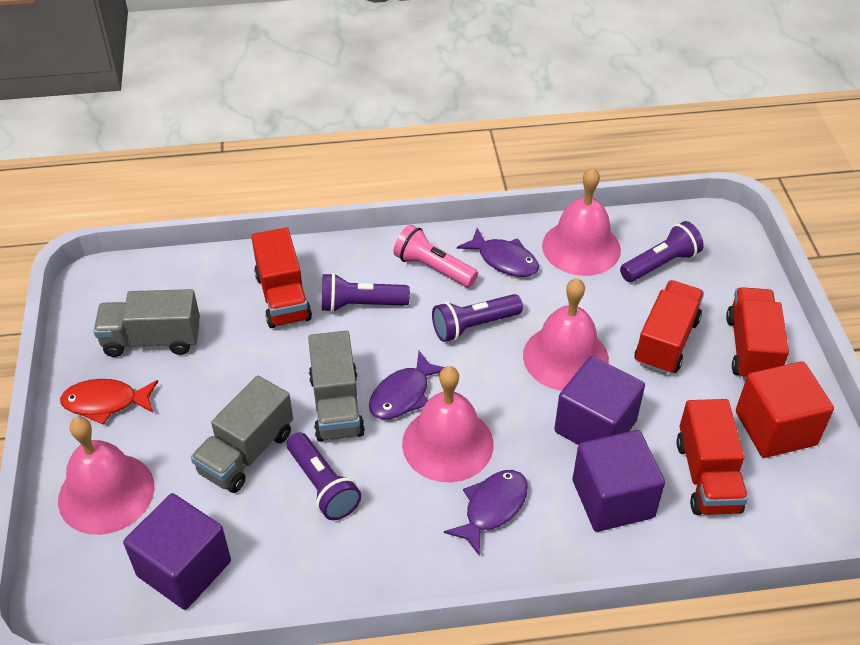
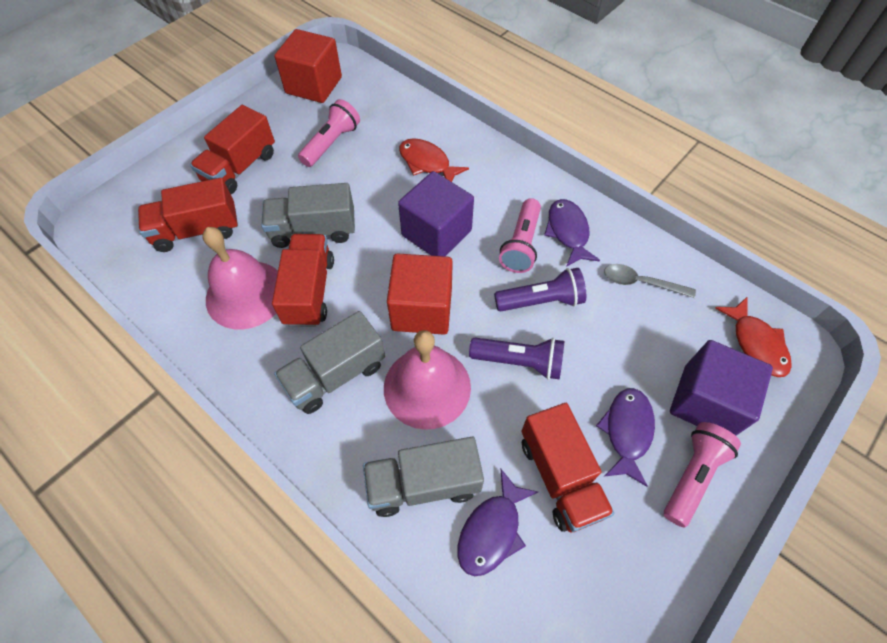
grey spoon: 0 -> 1
pink bell: 4 -> 2
pink flashlight: 1 -> 3
purple cube: 3 -> 2
purple flashlight: 4 -> 2
red cube: 1 -> 2
red fish: 1 -> 2

